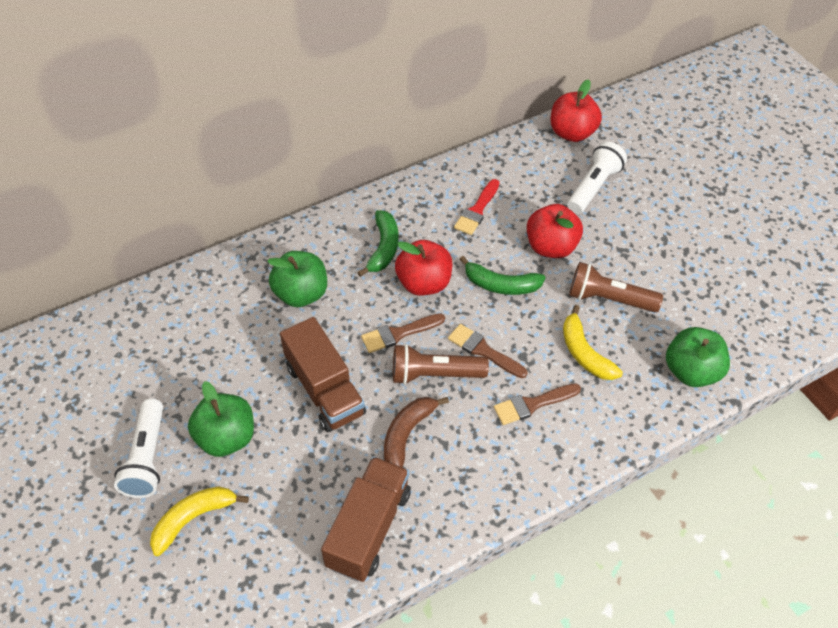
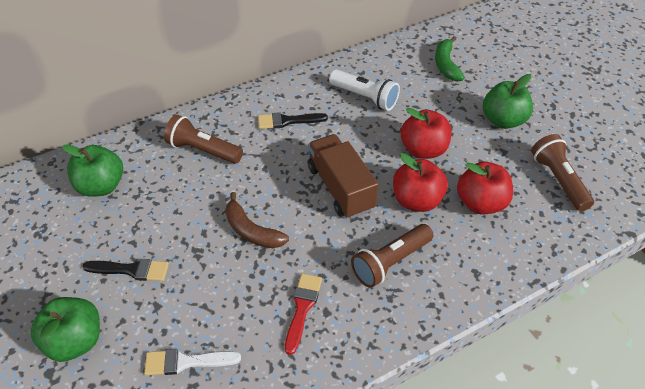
black brush: 0 -> 2
brown brush: 3 -> 0
brown flashlight: 2 -> 3
brown truck: 2 -> 1
green banana: 2 -> 1
white brush: 0 -> 1
white flashlight: 2 -> 1
yellow banana: 2 -> 0

